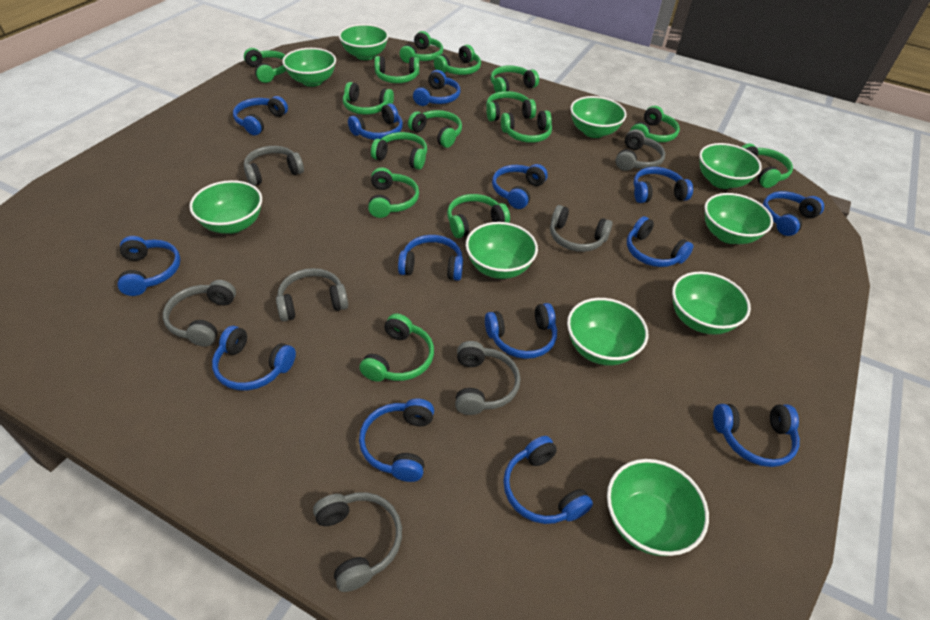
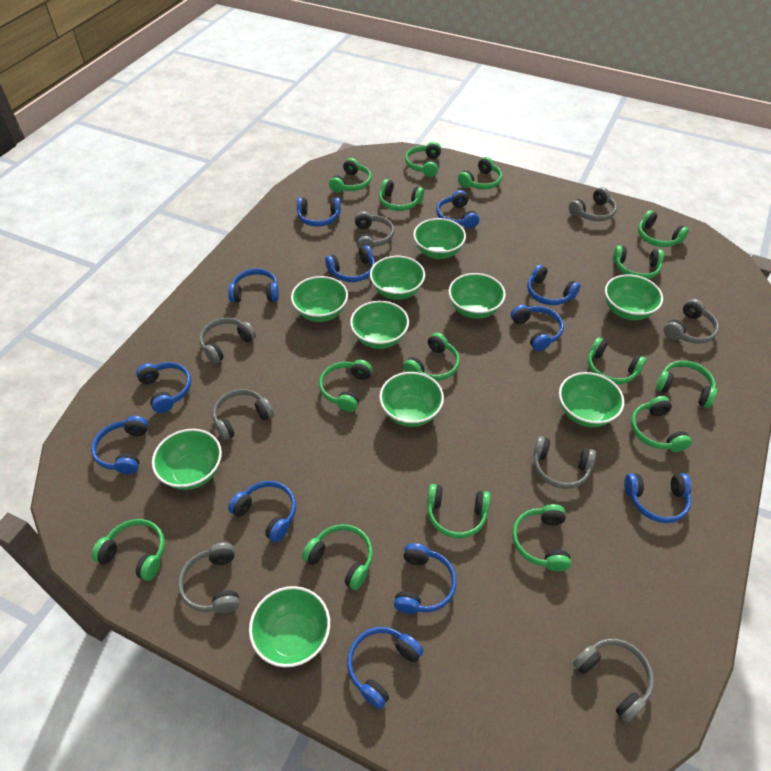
blue headphones: 14 -> 12
grey headphones: 7 -> 8

